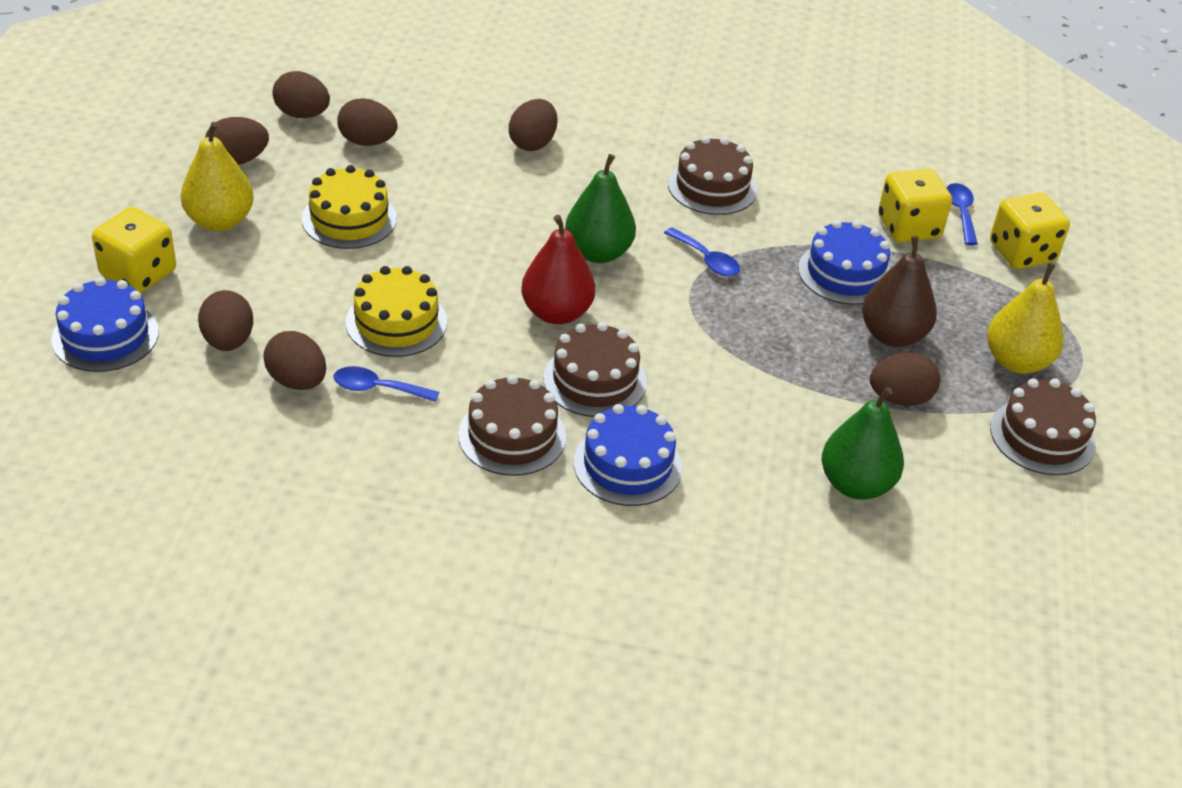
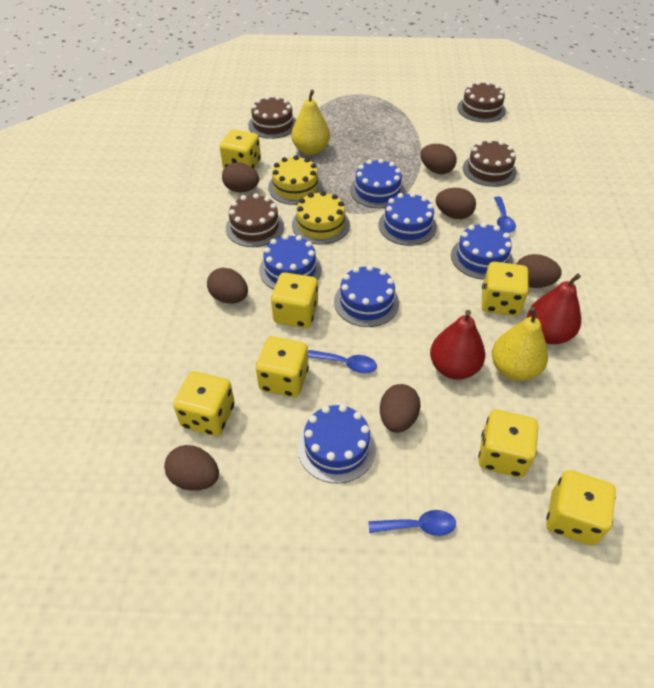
blue cake: 3 -> 6
brown pear: 1 -> 0
green pear: 2 -> 0
red pear: 1 -> 2
yellow dice: 3 -> 7

